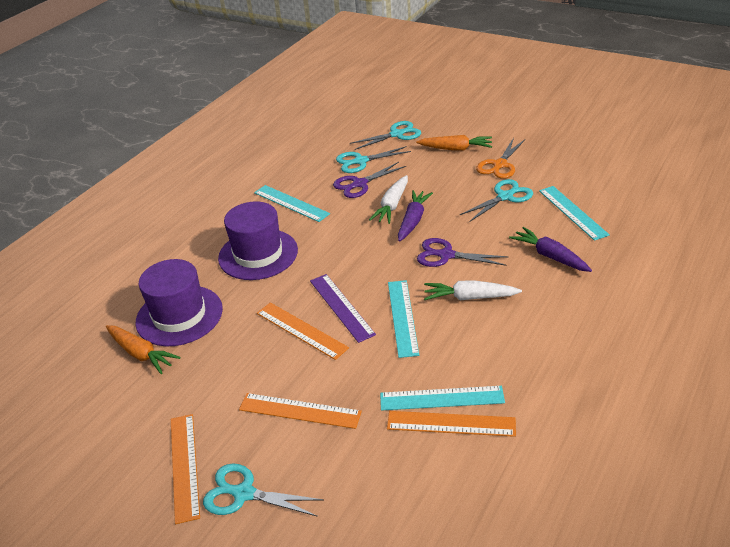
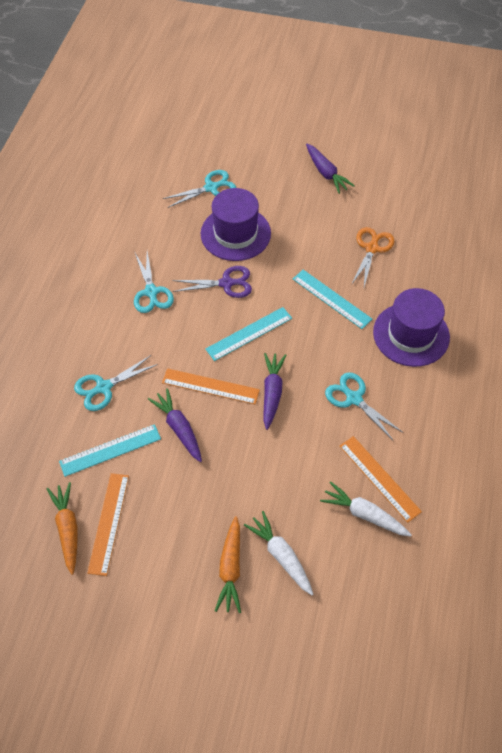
orange ruler: 4 -> 3
purple carrot: 2 -> 3
purple ruler: 1 -> 0
purple scissors: 2 -> 1
turquoise ruler: 4 -> 3

